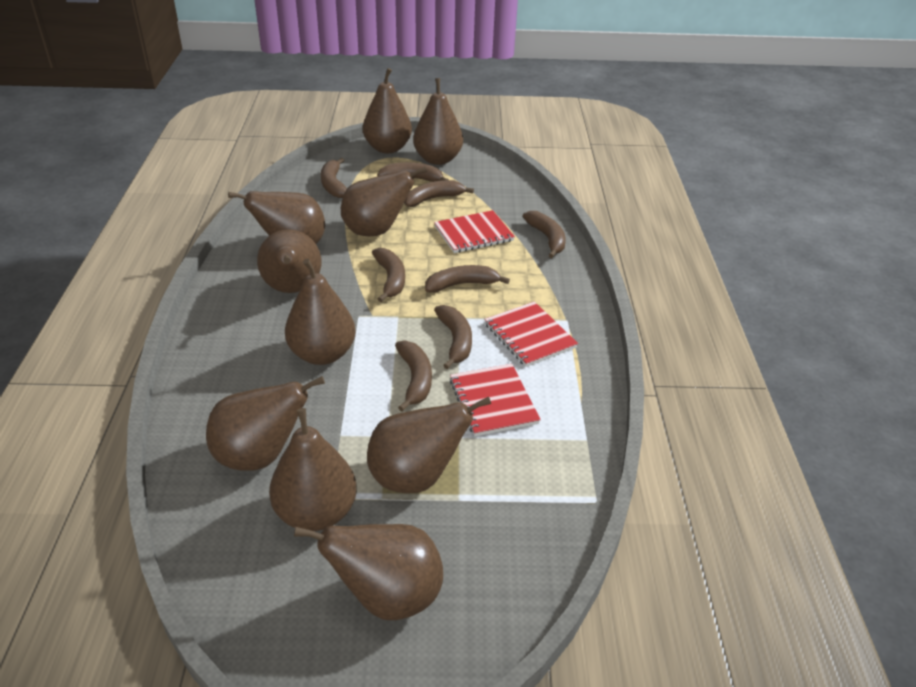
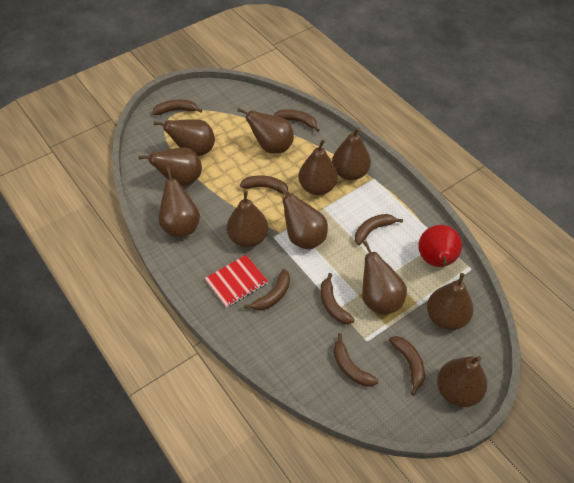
brown pear: 10 -> 11
red notebook: 3 -> 1
red pear: 0 -> 1

